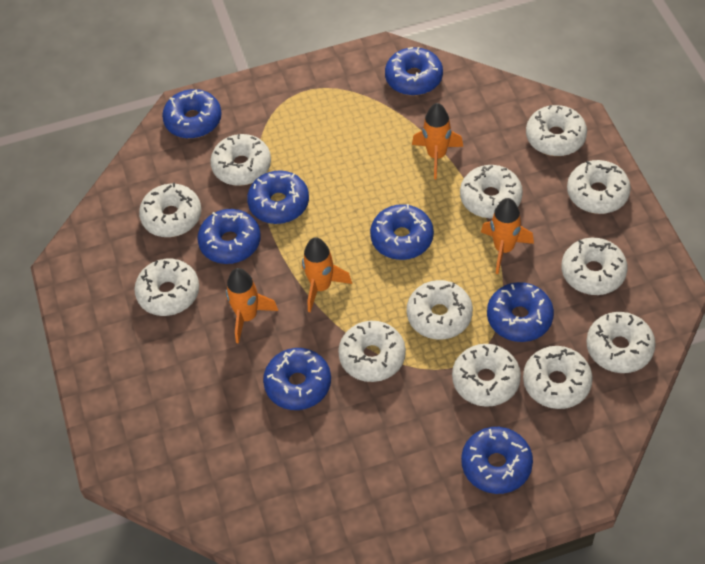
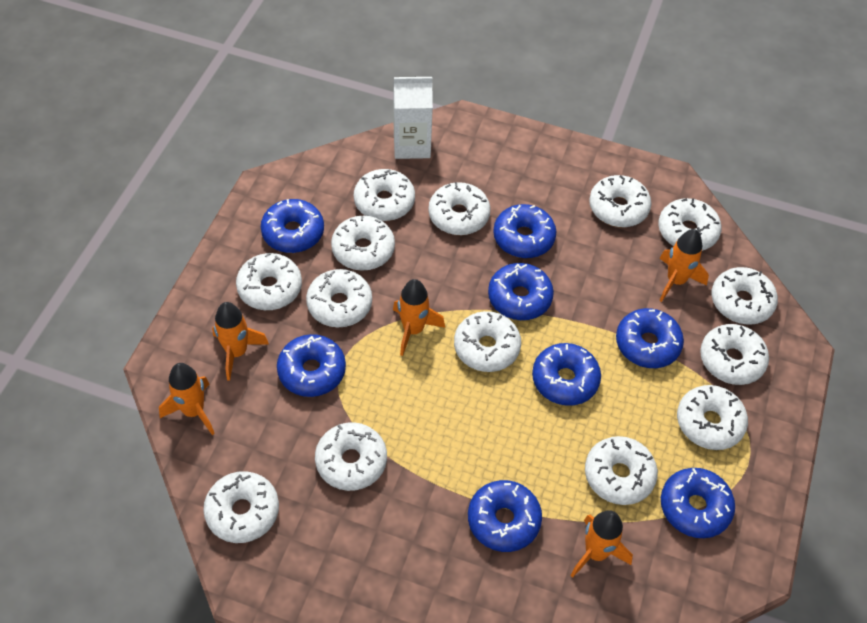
orange rocket: 4 -> 5
white carton: 0 -> 1
white donut: 12 -> 14

